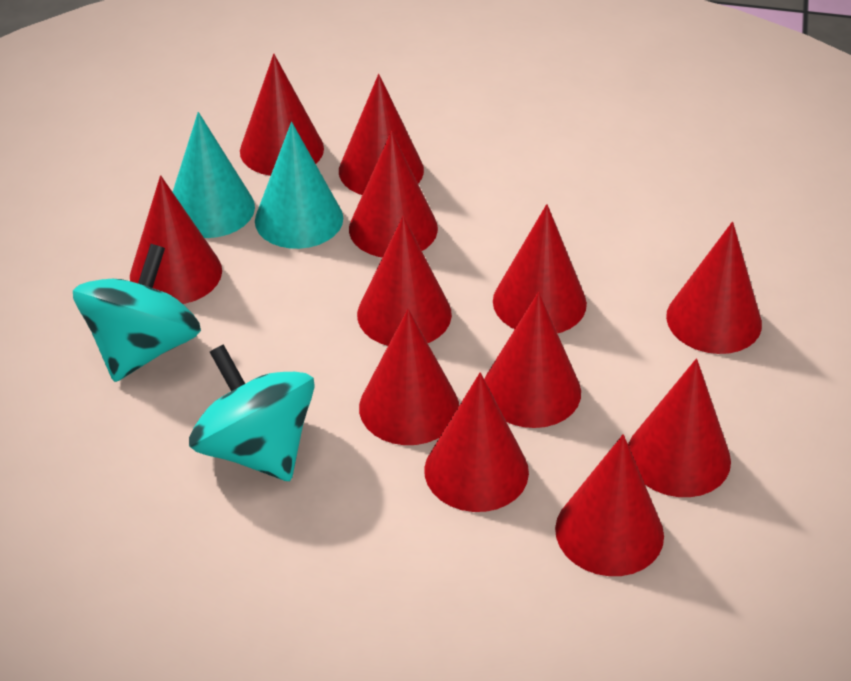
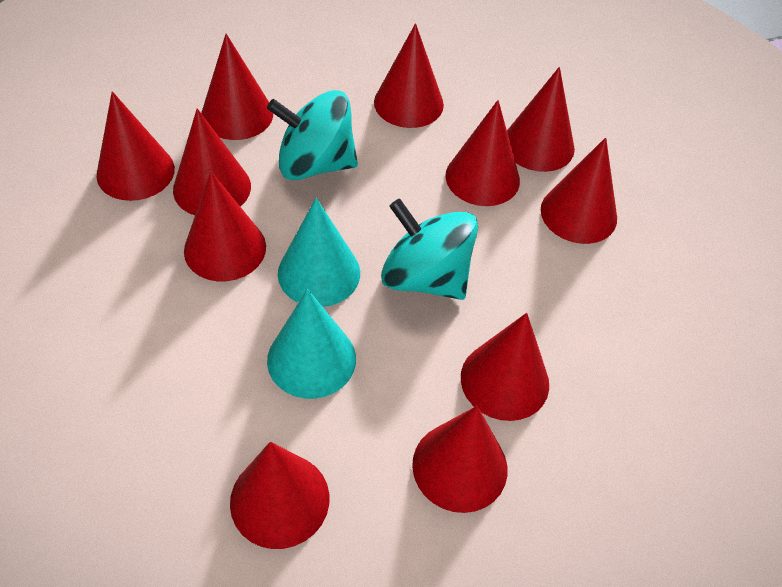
red cone: 12 -> 11

